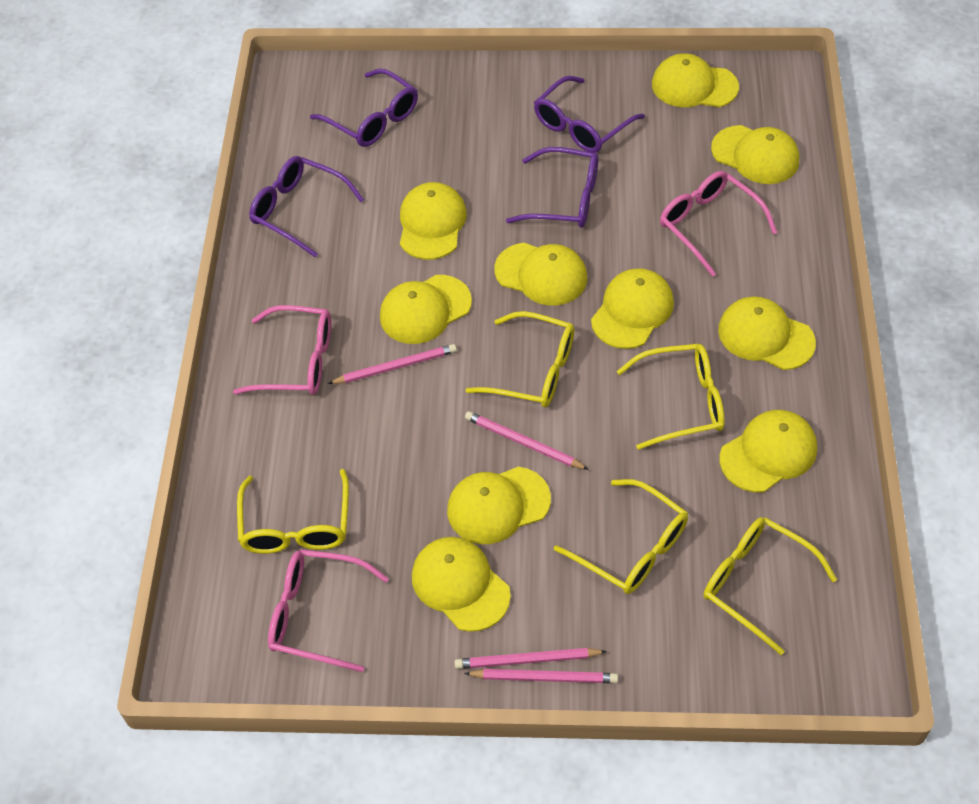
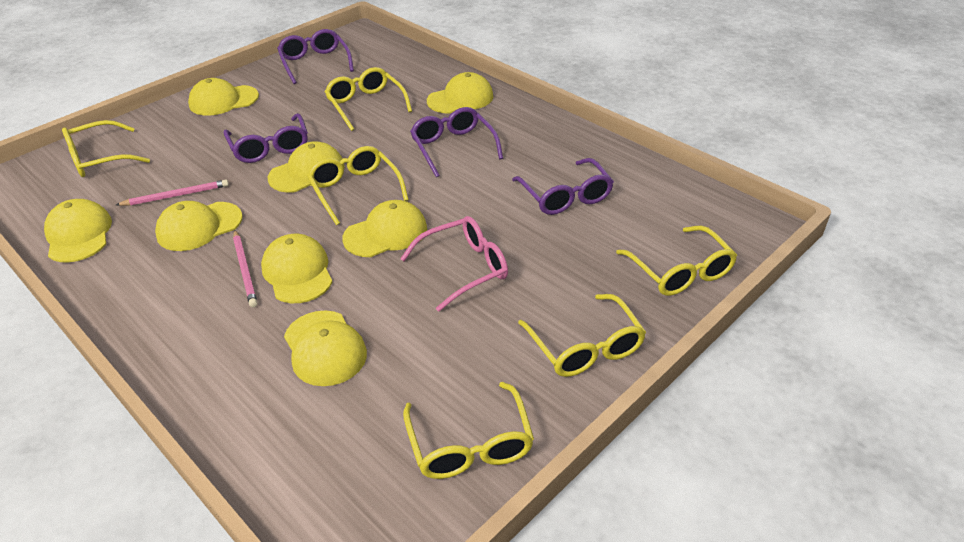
pink glasses: 3 -> 1
pink pencil: 4 -> 2
yellow cap: 10 -> 8
yellow glasses: 5 -> 6

